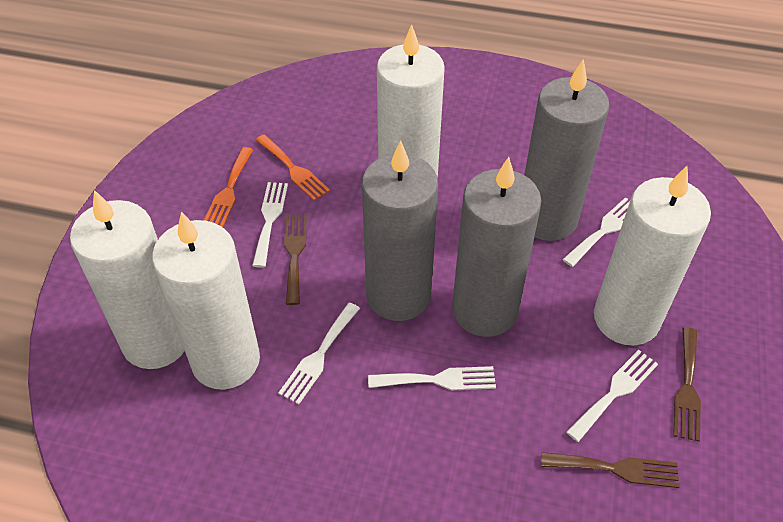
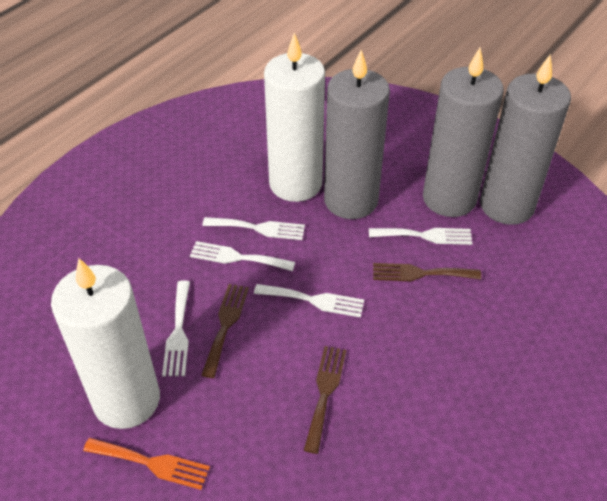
orange fork: 2 -> 1
white candle: 4 -> 2

